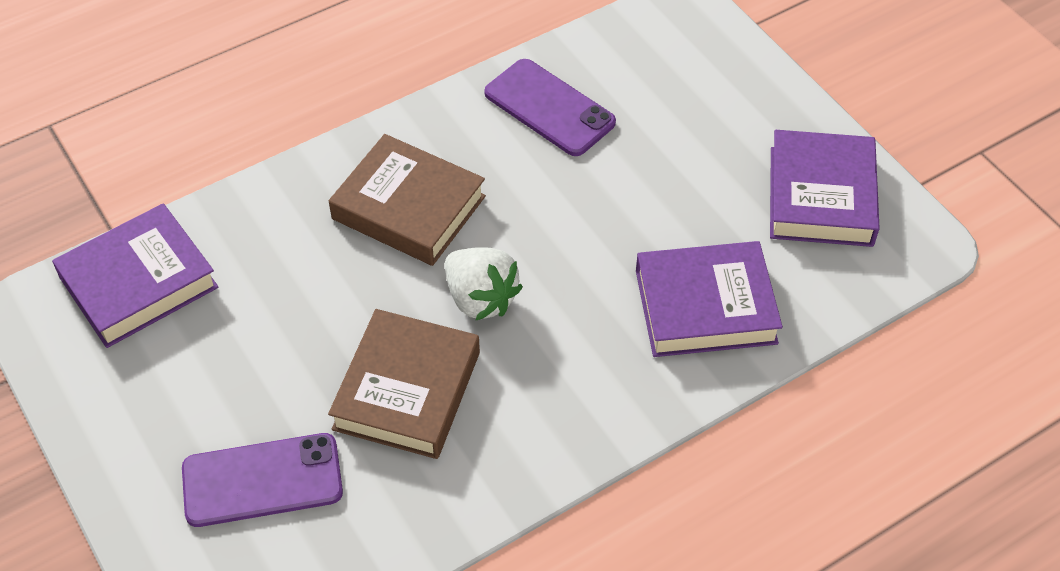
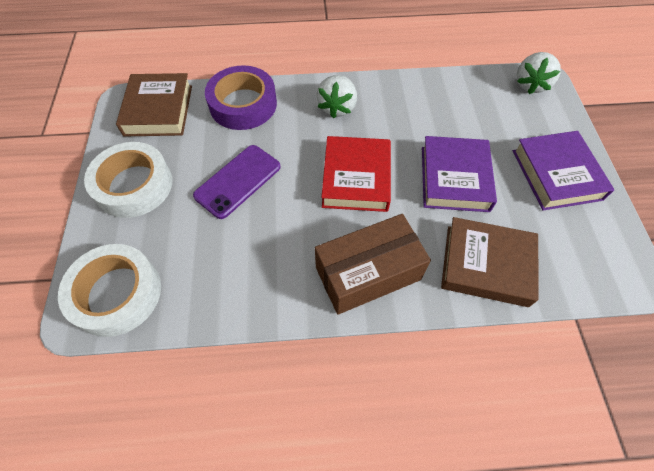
brown box: 0 -> 1
purple book: 3 -> 2
purple phone: 2 -> 1
purple tape: 0 -> 1
red book: 0 -> 1
white strawberry: 1 -> 2
white tape: 0 -> 2

